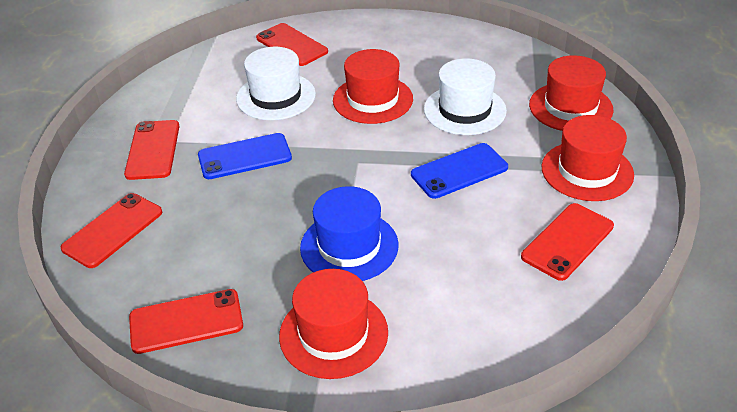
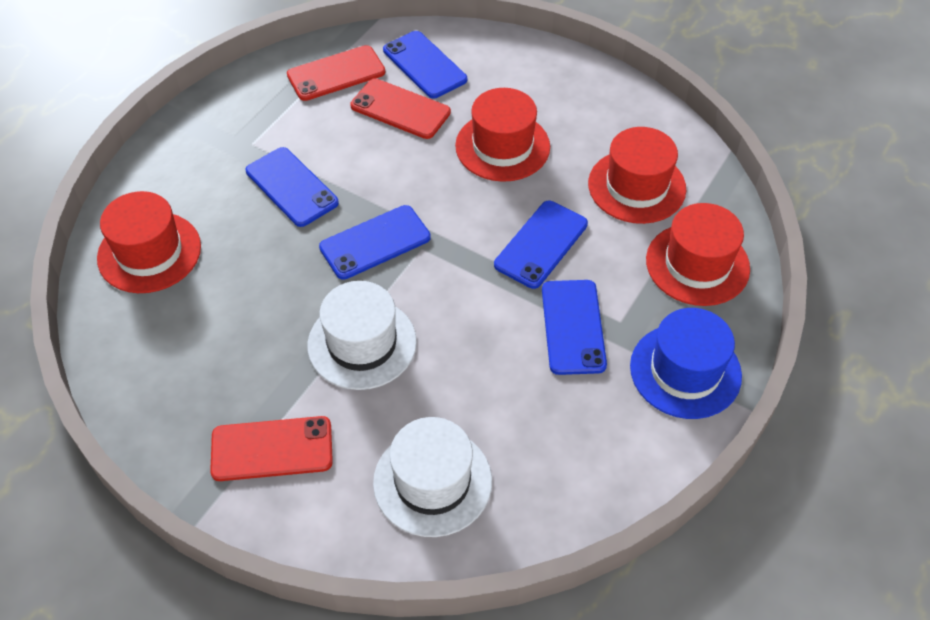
blue phone: 2 -> 5
red phone: 5 -> 3

